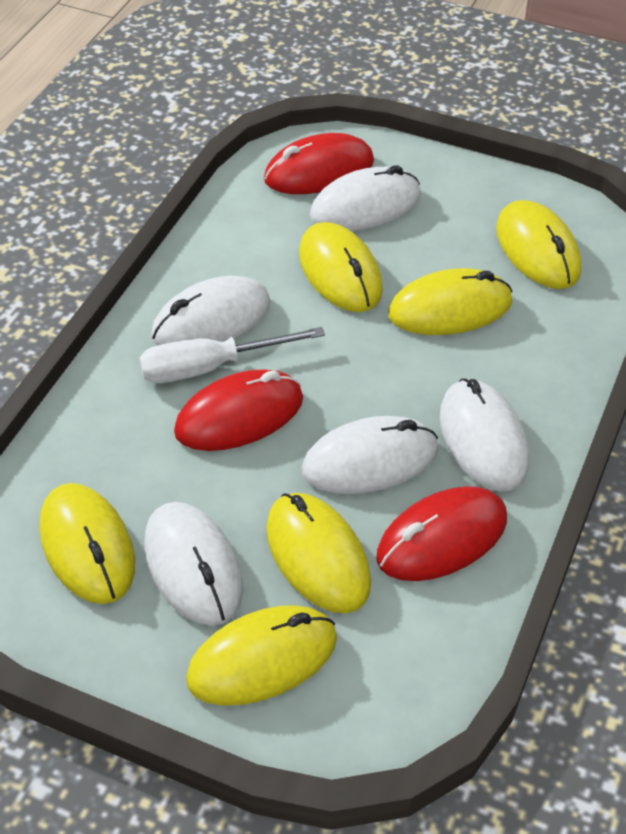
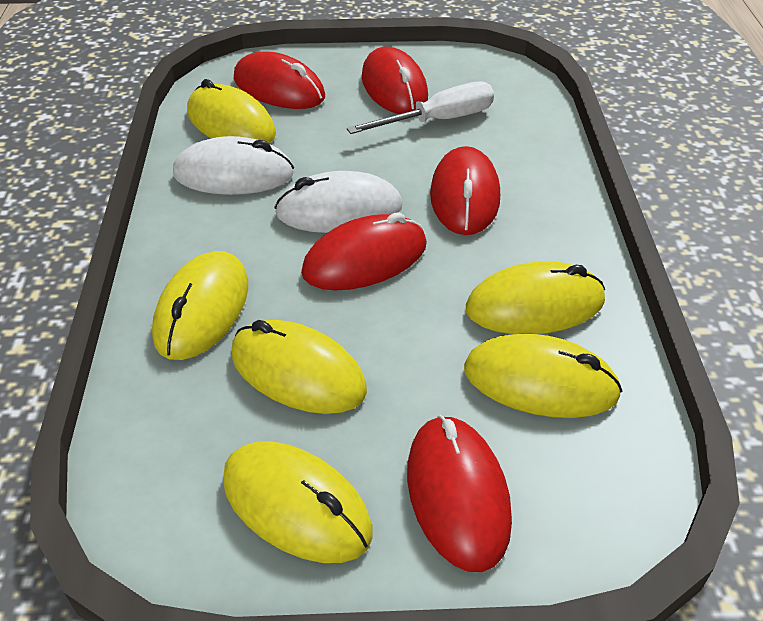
red mouse: 3 -> 5
white mouse: 5 -> 2

